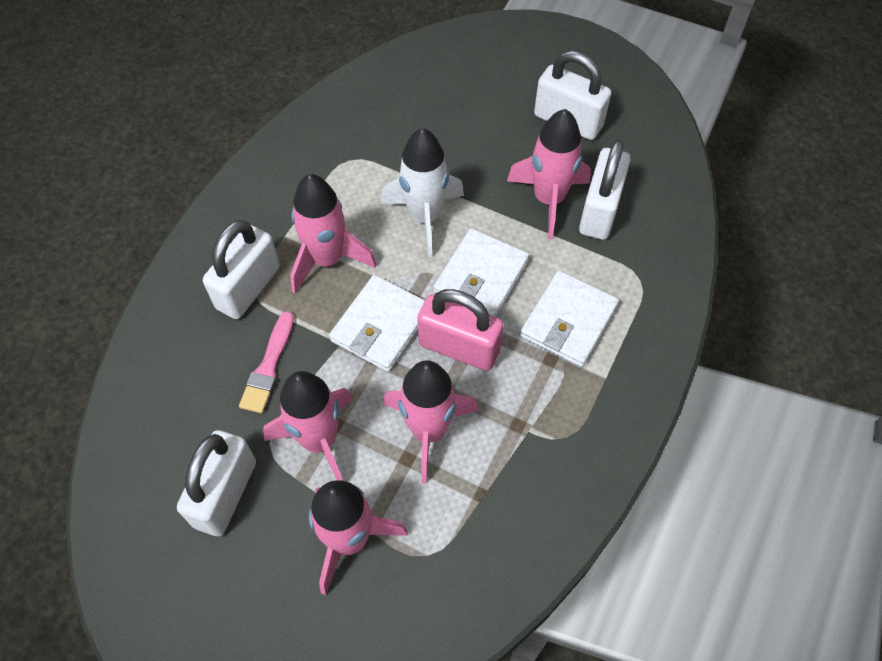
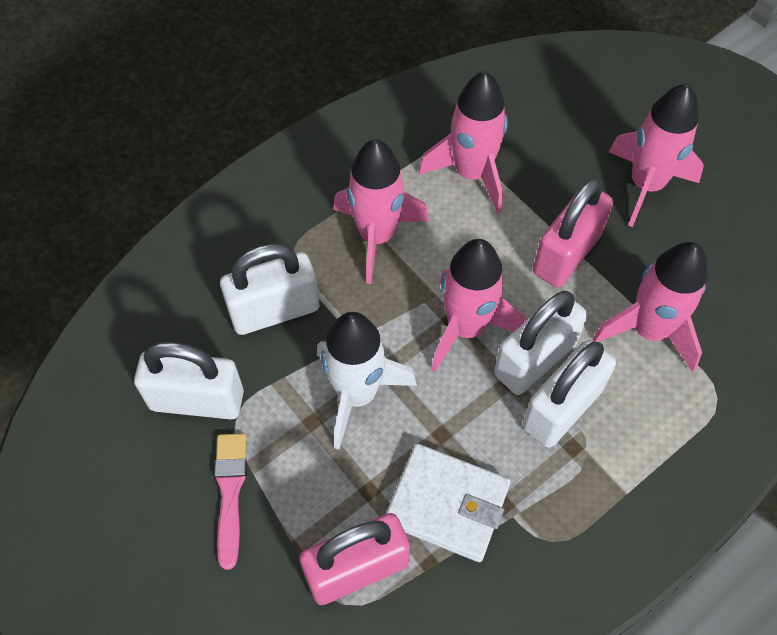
pink padlock: 1 -> 2
white wallet: 3 -> 1

